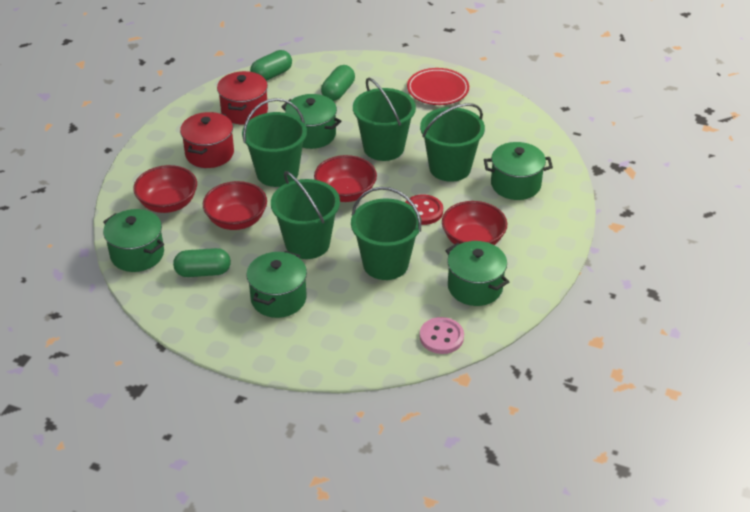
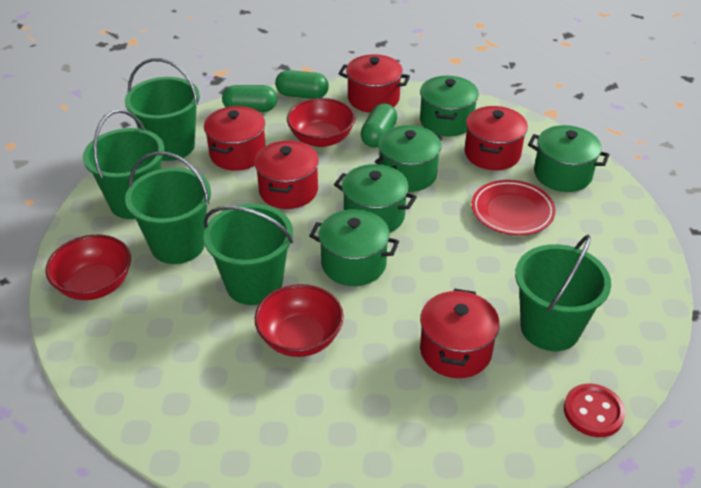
pink button: 1 -> 0
red bowl: 4 -> 3
red pot: 2 -> 5

